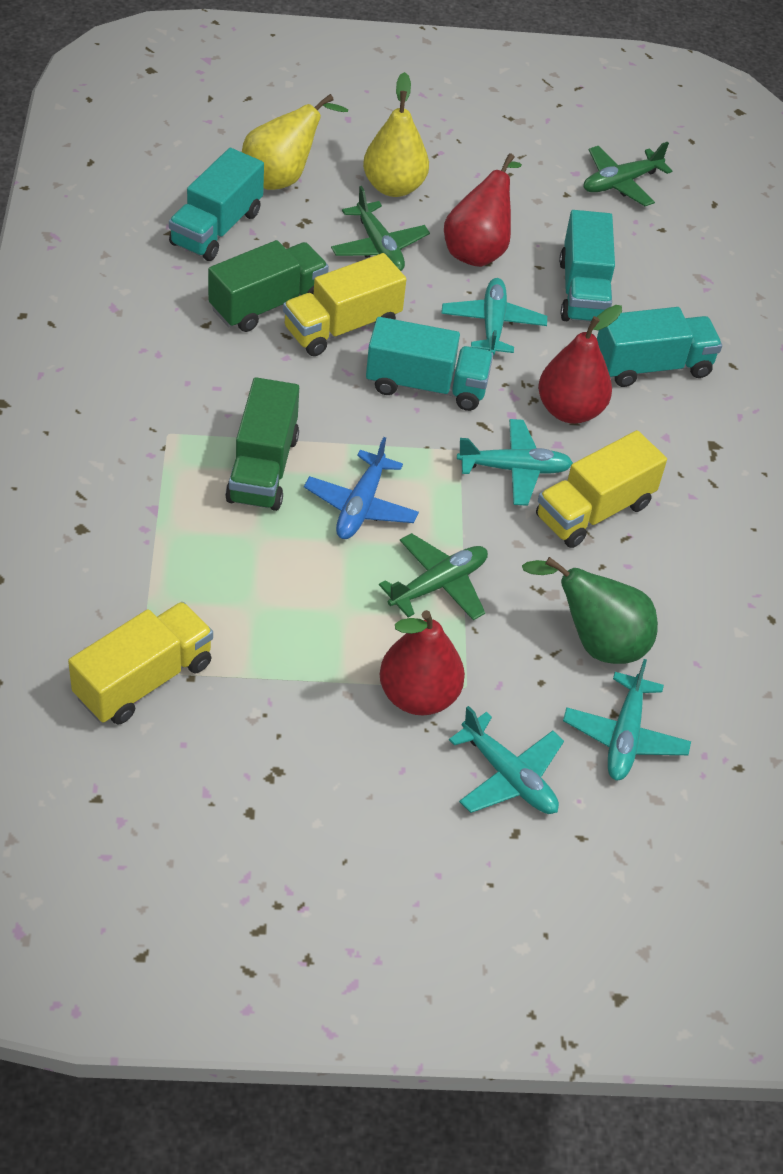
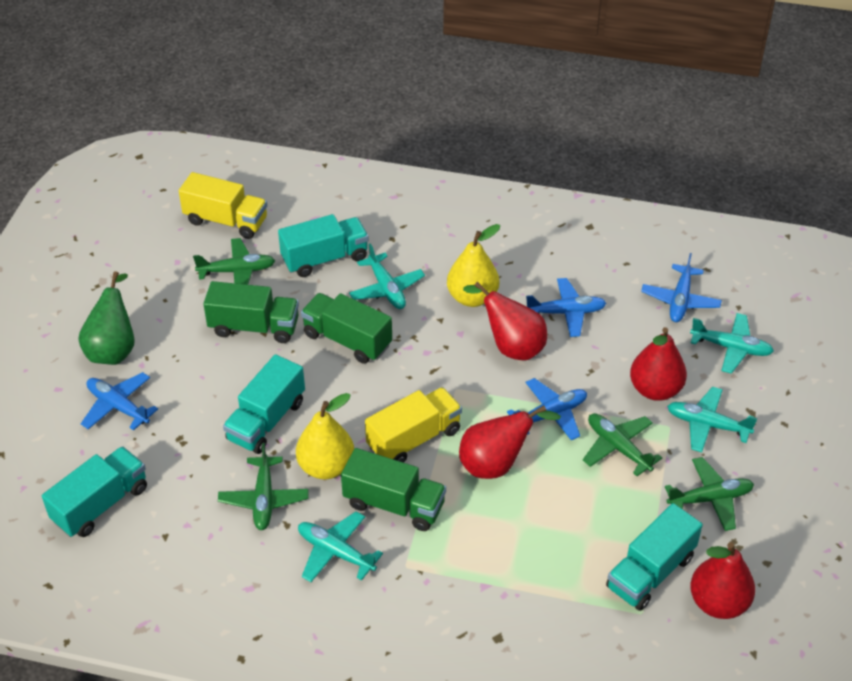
blue plane: 1 -> 4
green plane: 3 -> 4
green truck: 2 -> 3
red pear: 3 -> 4
yellow truck: 3 -> 2

